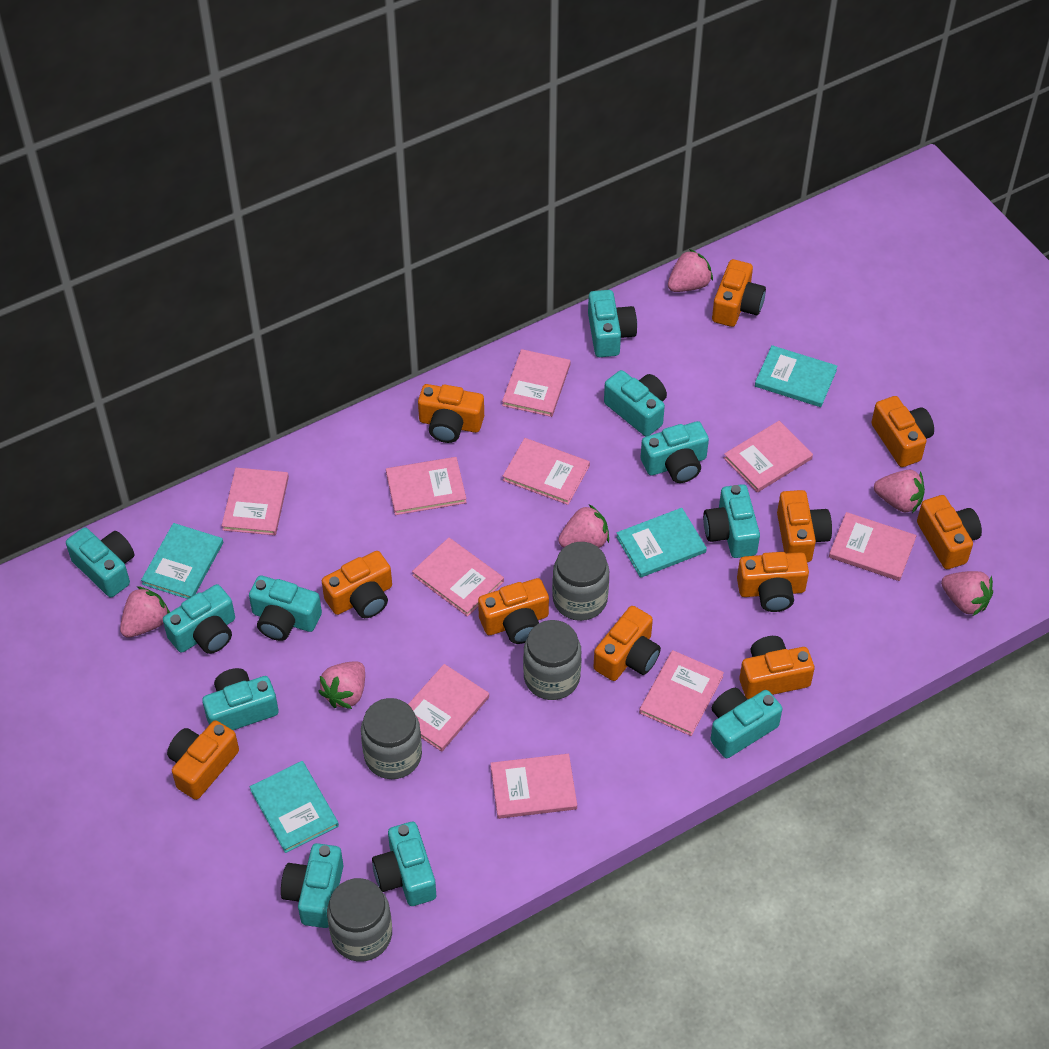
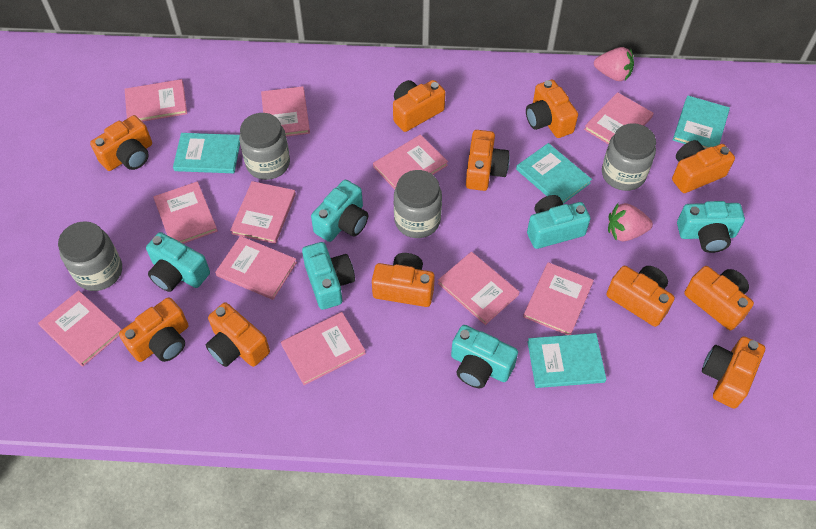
pink book: 10 -> 11
pink strawberry: 6 -> 2
turquoise camera: 11 -> 6

